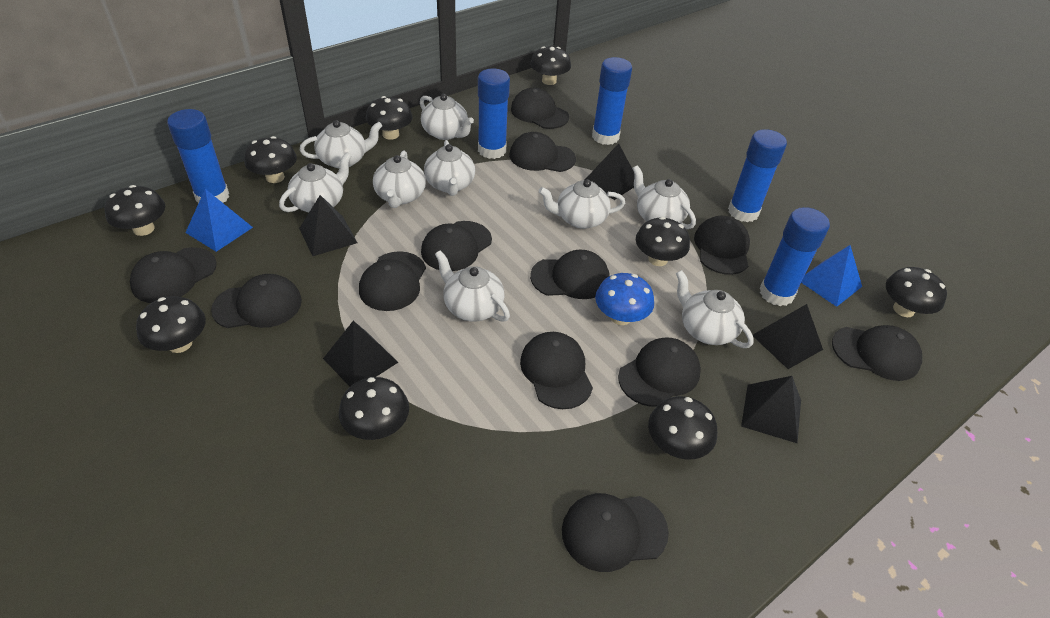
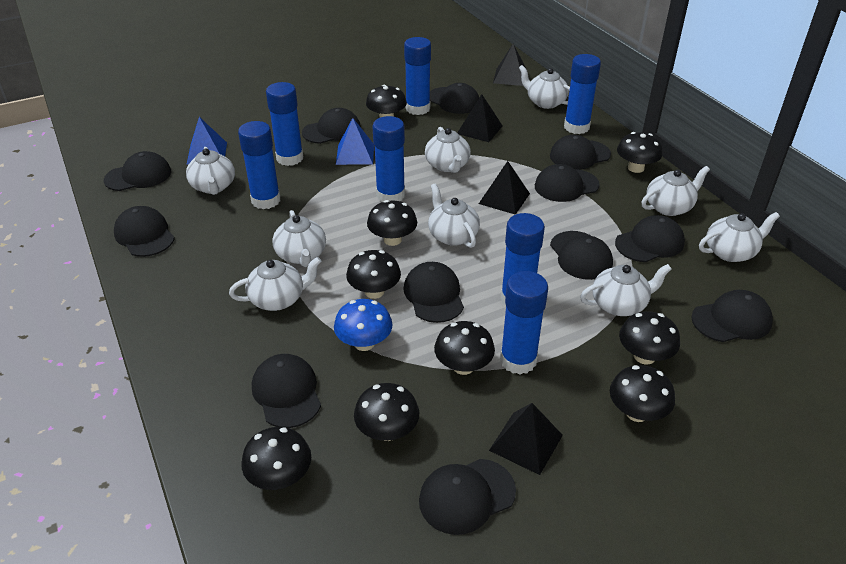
black pyramid: 5 -> 4
blue glue stick: 5 -> 7

